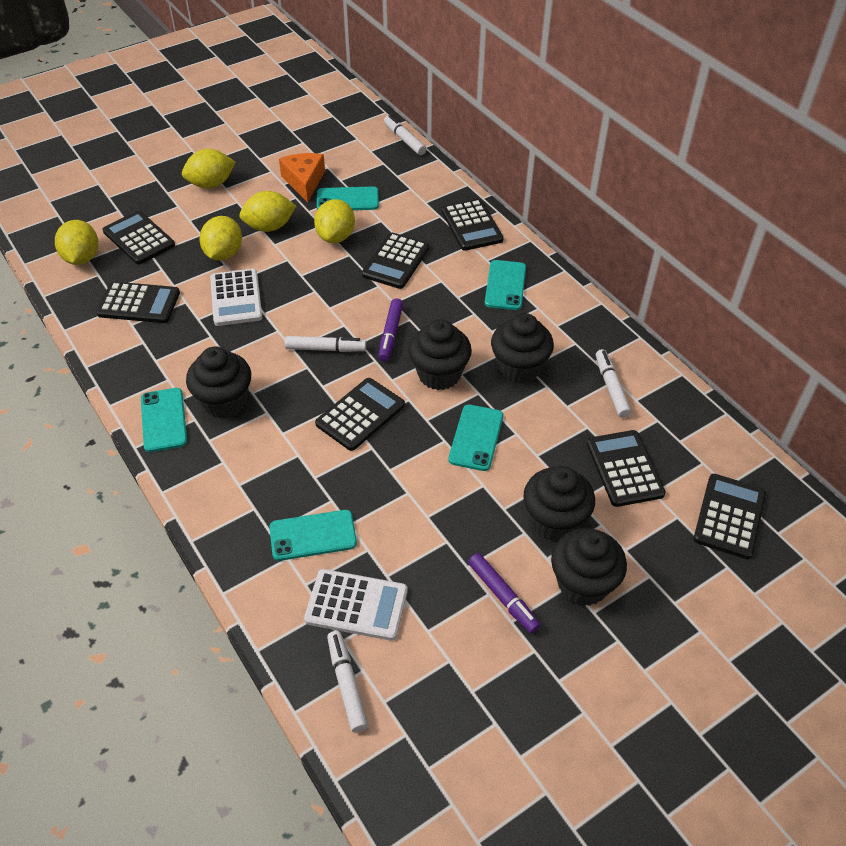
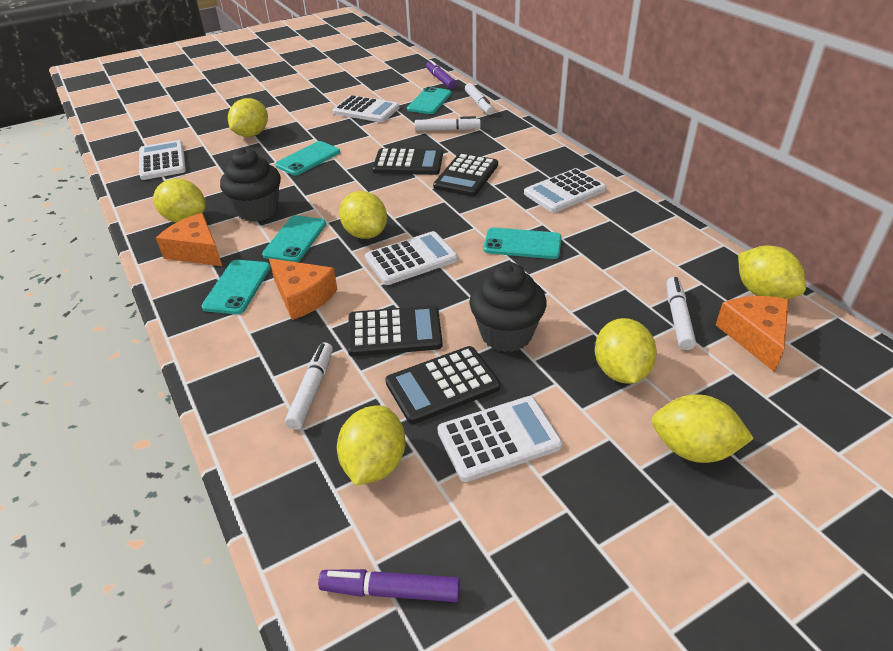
black calculator: 7 -> 4
black cupcake: 5 -> 2
orange cheese: 1 -> 3
white calculator: 2 -> 5
yellow lemon: 5 -> 7

